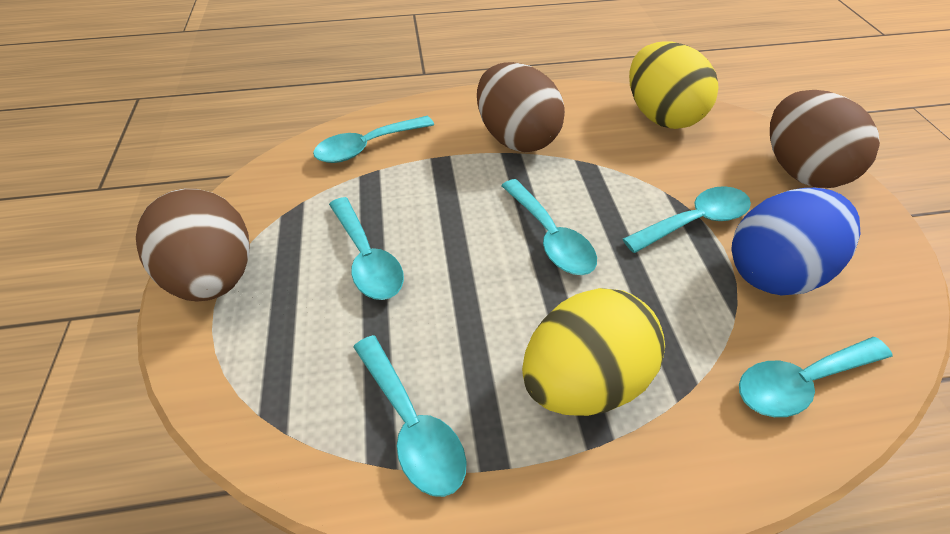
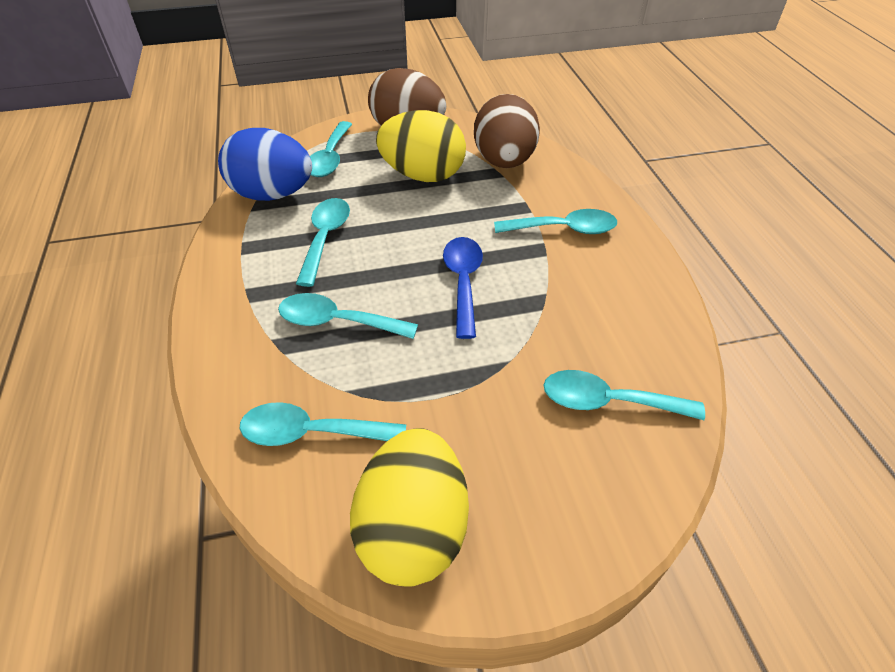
blue spoon: 0 -> 1
brown egg: 3 -> 2

